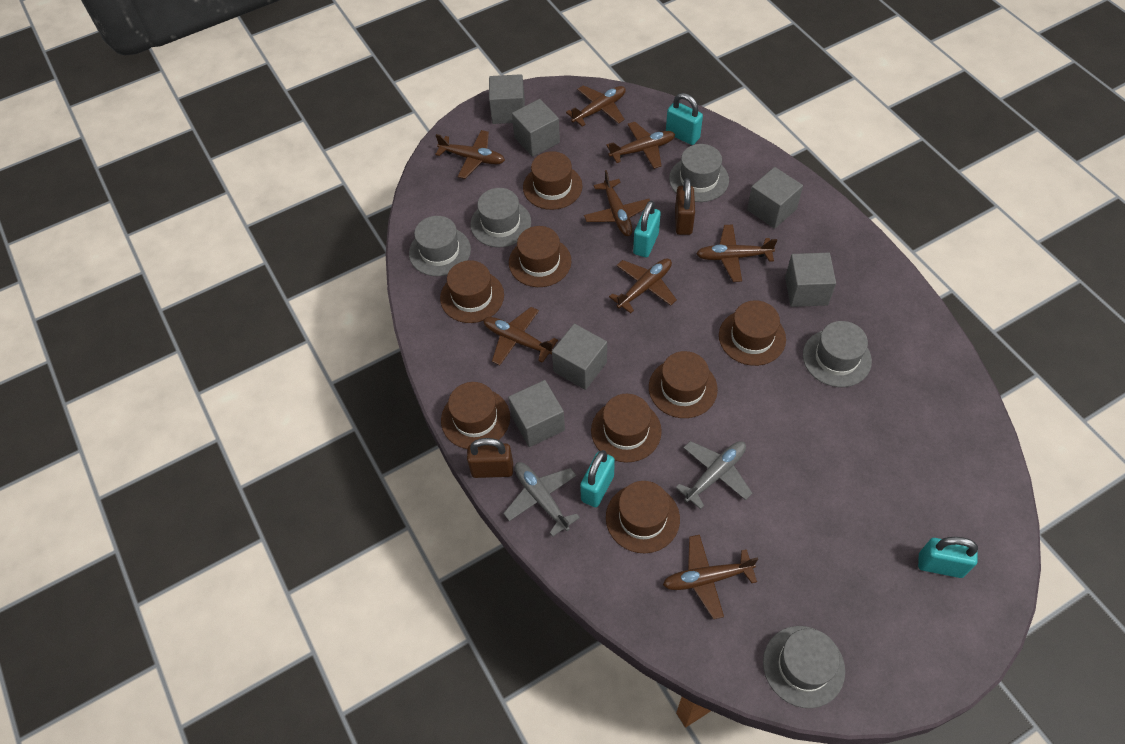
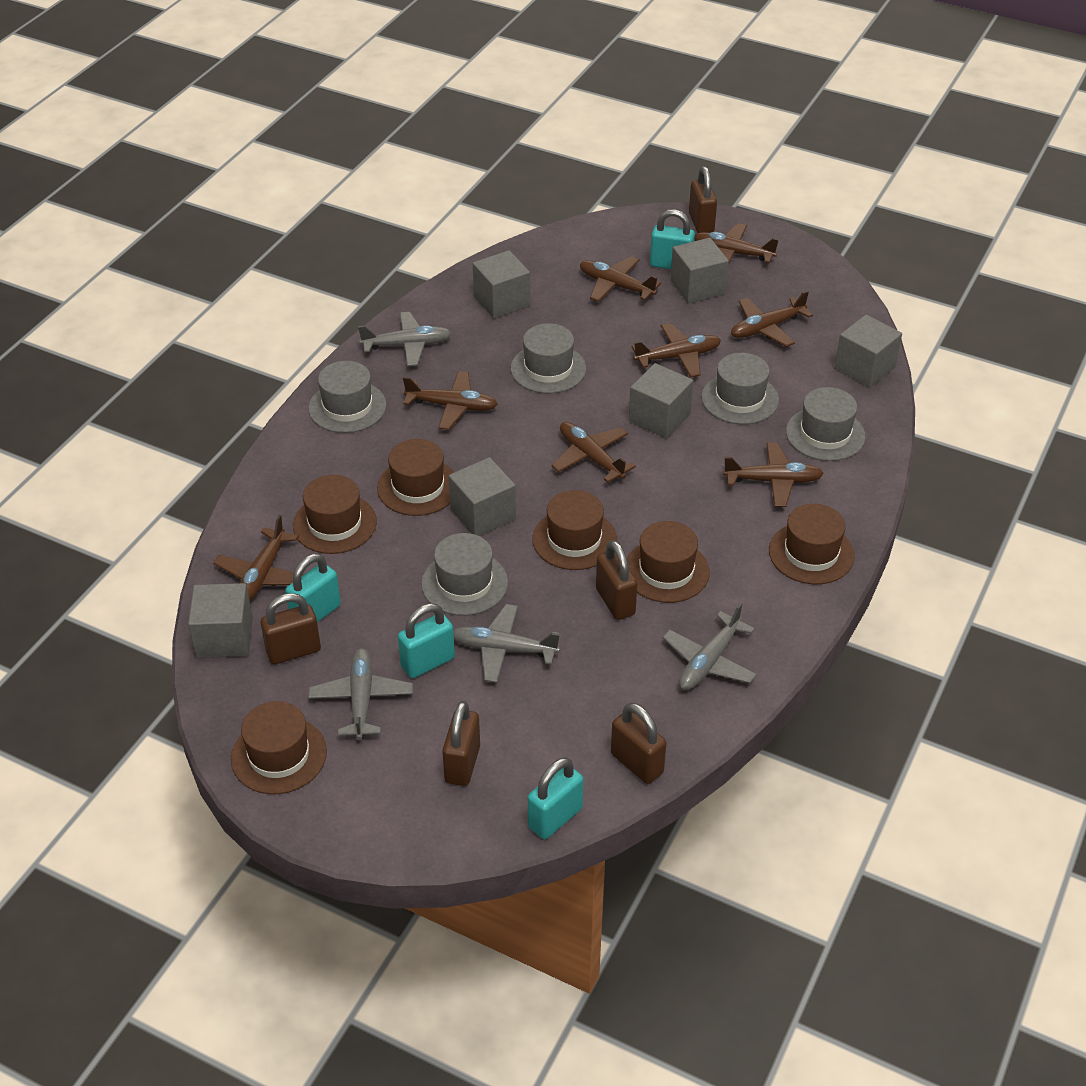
brown hat: 8 -> 6
brown padlock: 2 -> 5
grey plane: 2 -> 4

